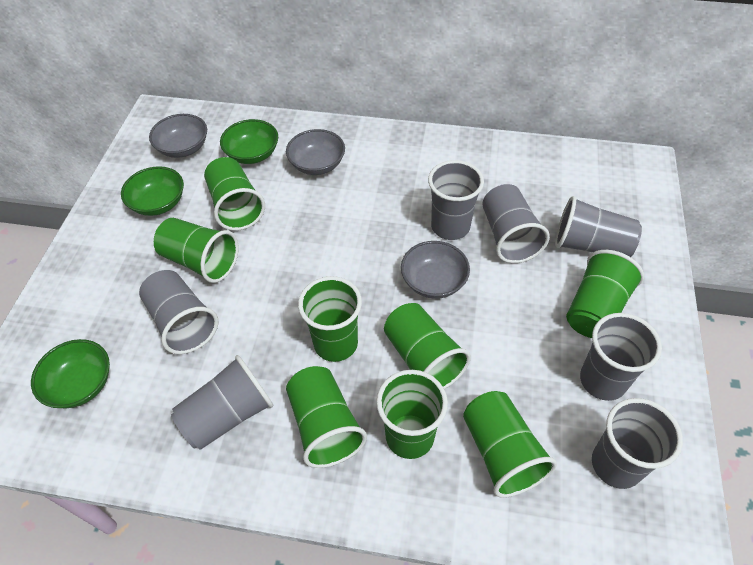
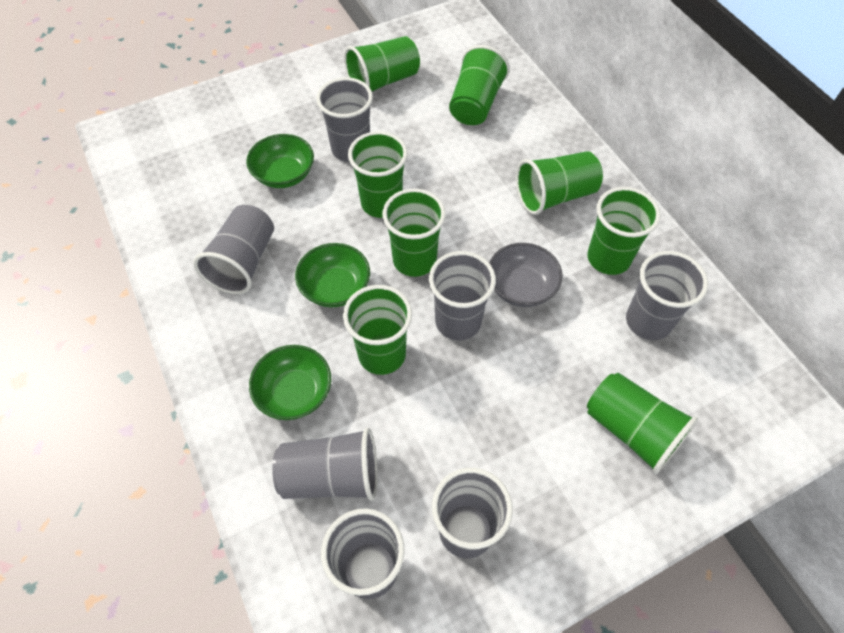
grey bowl: 3 -> 1

